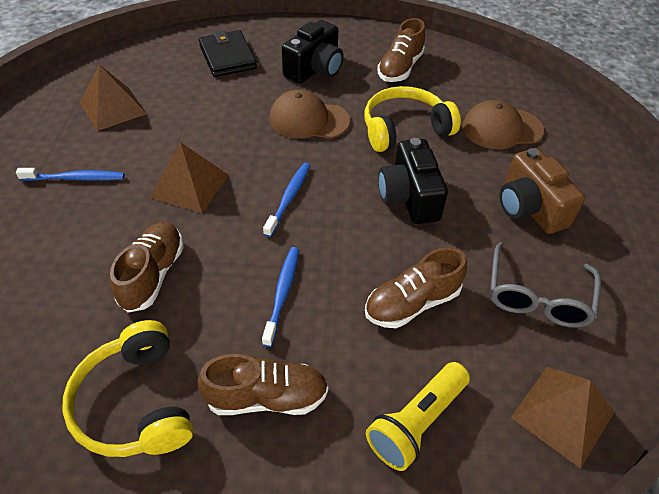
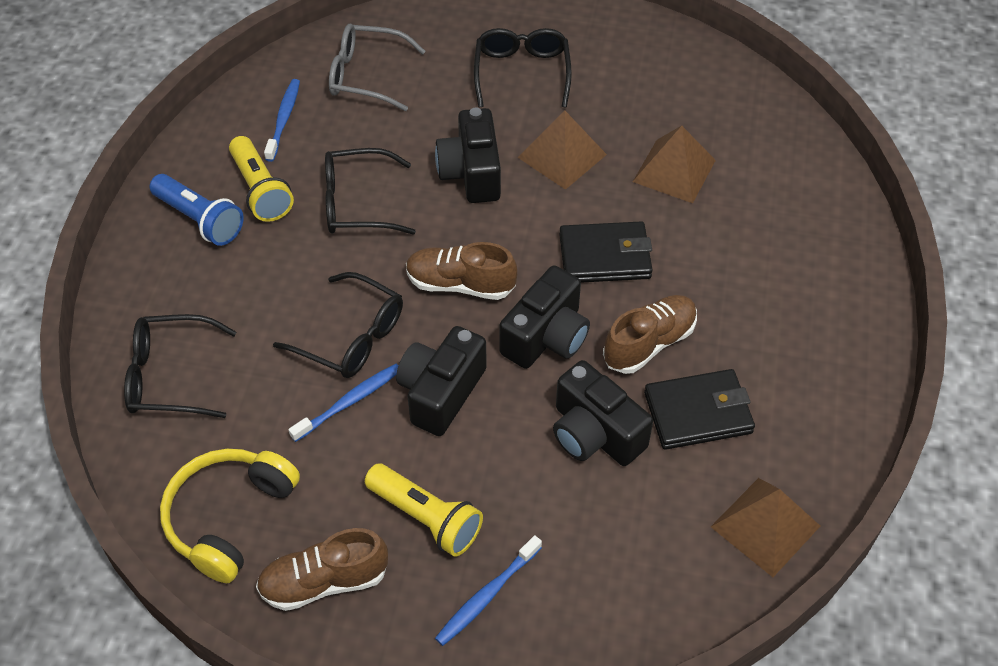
black camera: 2 -> 4
black glasses: 0 -> 4
black wallet: 1 -> 2
blue flashlight: 0 -> 1
brown camera: 1 -> 0
brown cap: 2 -> 0
brown shoe: 4 -> 3
yellow flashlight: 1 -> 2
yellow headphones: 2 -> 1

